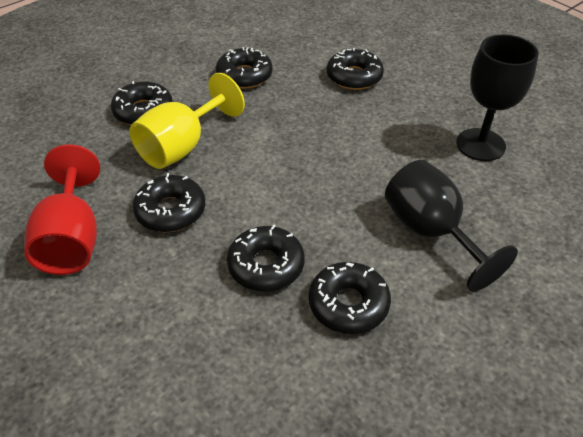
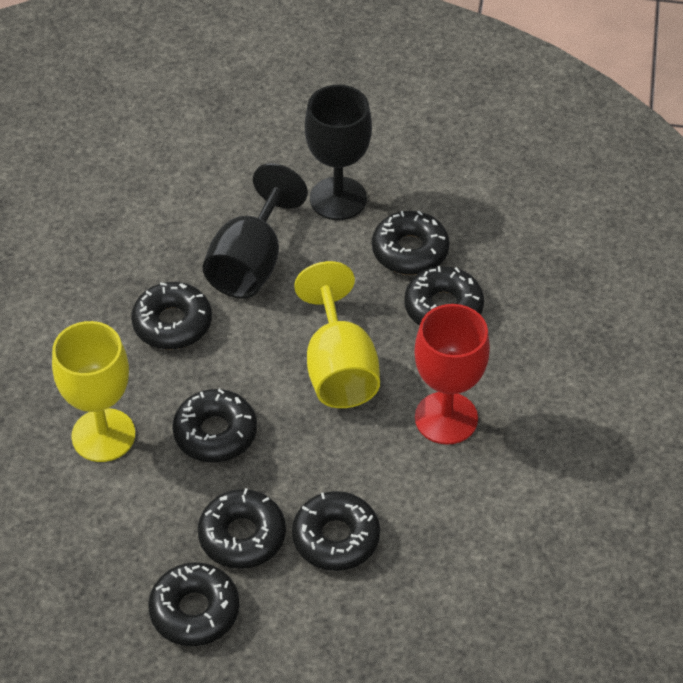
black donut: 6 -> 7
yellow goblet: 1 -> 2

